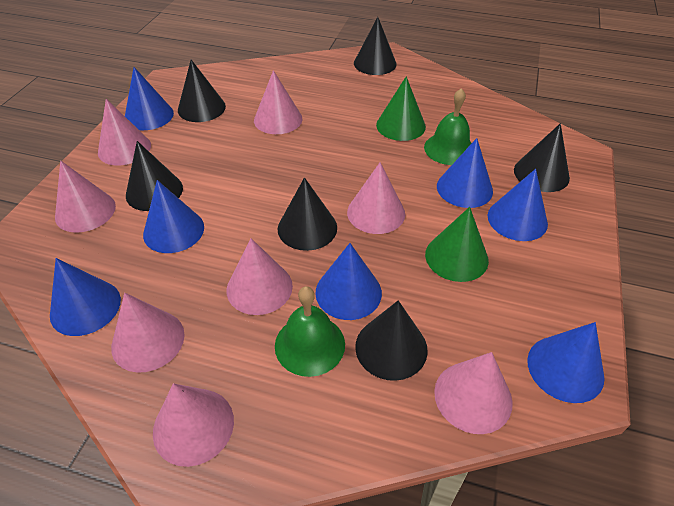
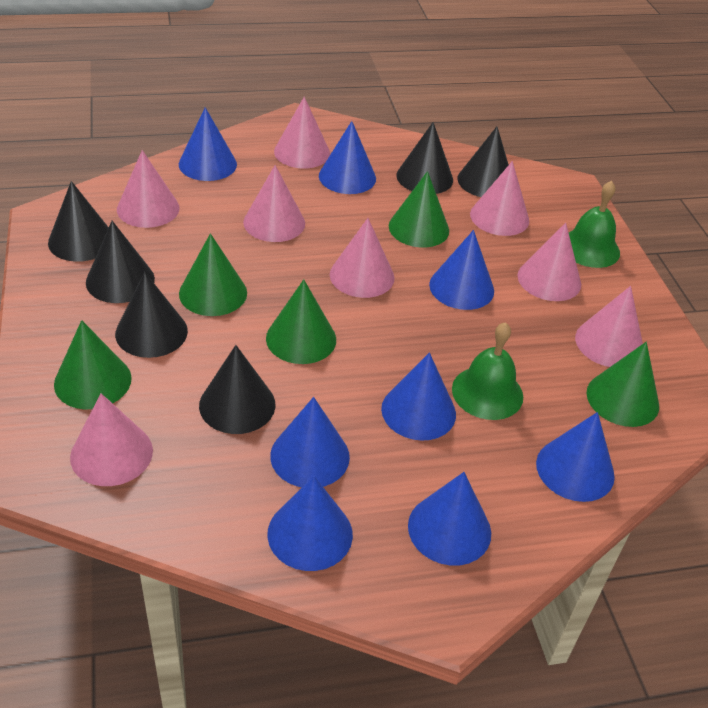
blue cone: 7 -> 8
green cone: 2 -> 5

